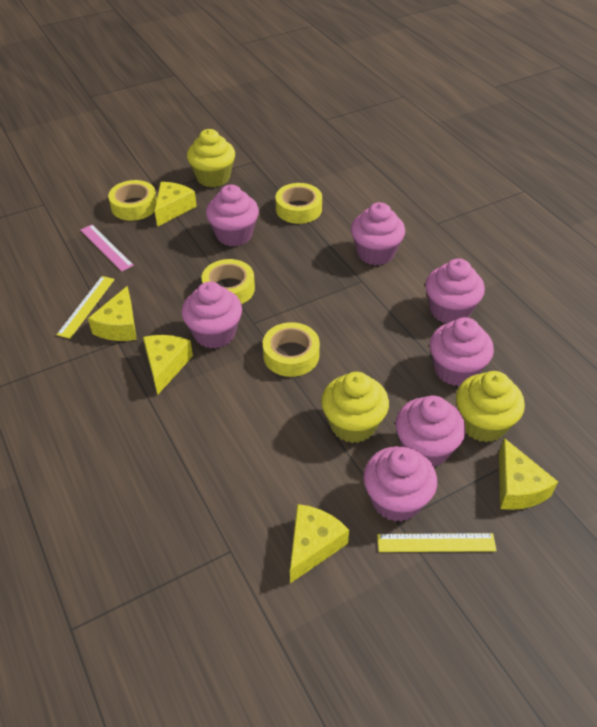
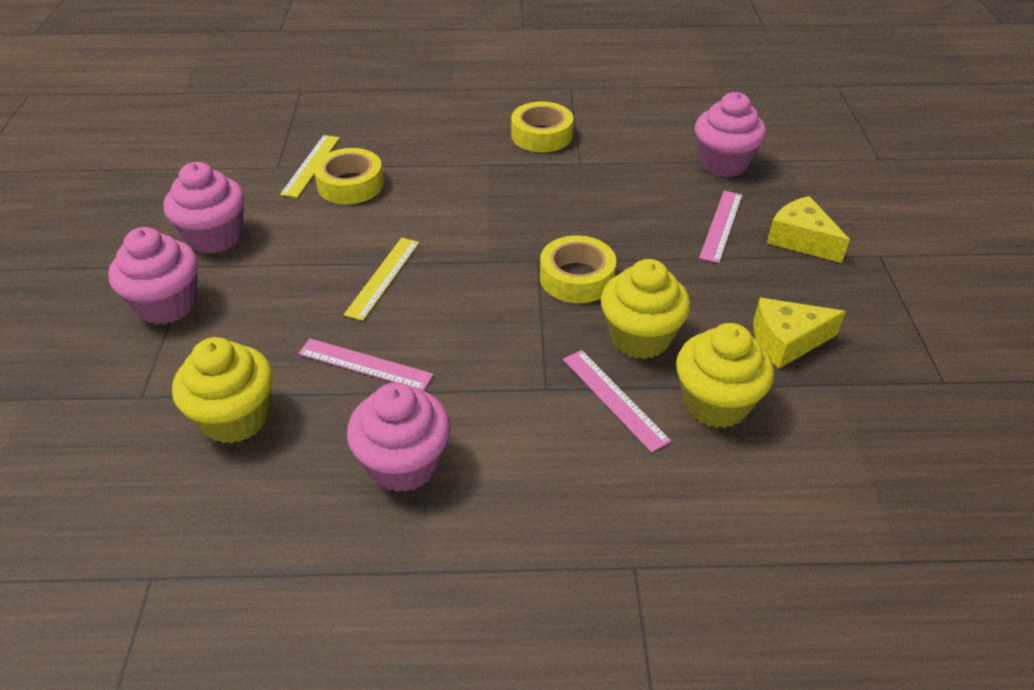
pink cupcake: 7 -> 4
pink ruler: 1 -> 3
yellow cheese: 5 -> 2
yellow tape: 4 -> 3

